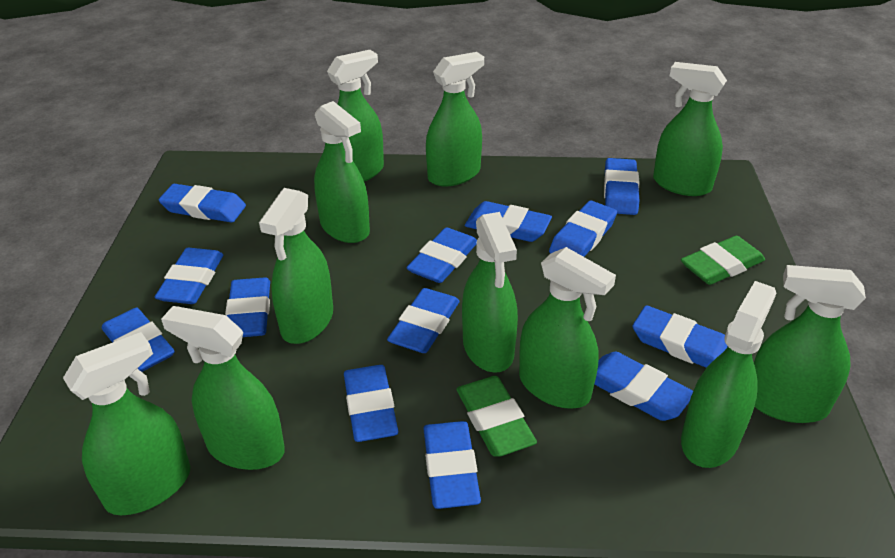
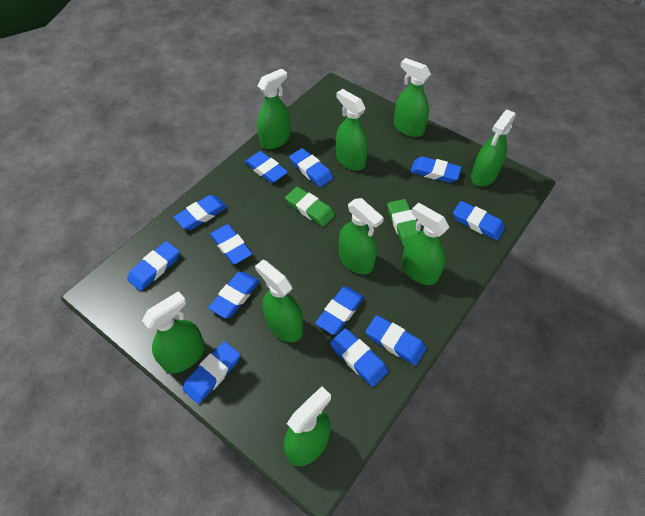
blue eraser: 13 -> 12
green spray bottle: 11 -> 9

